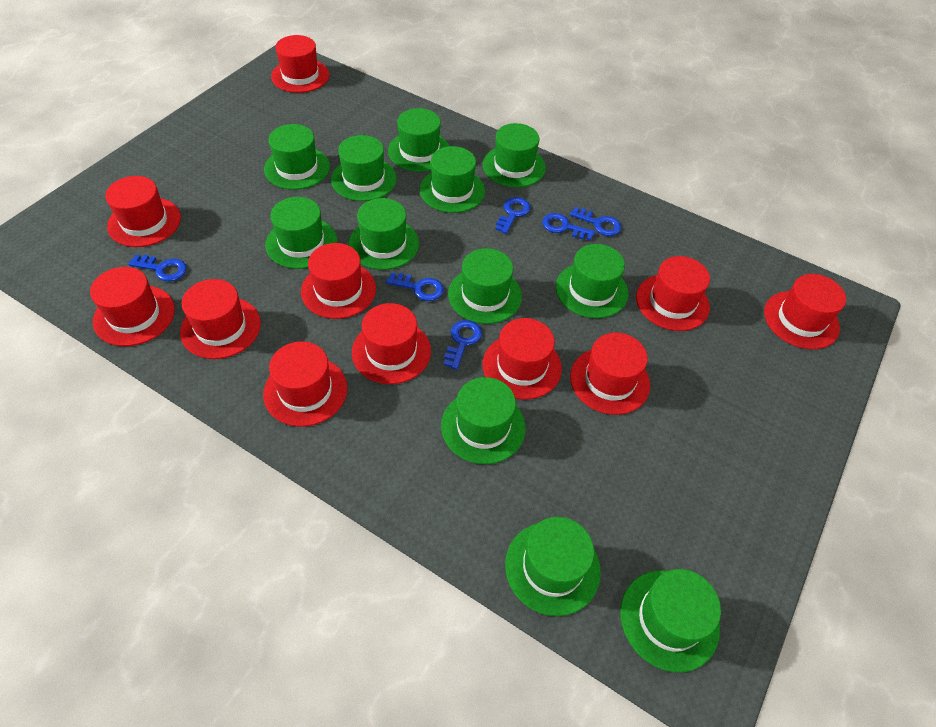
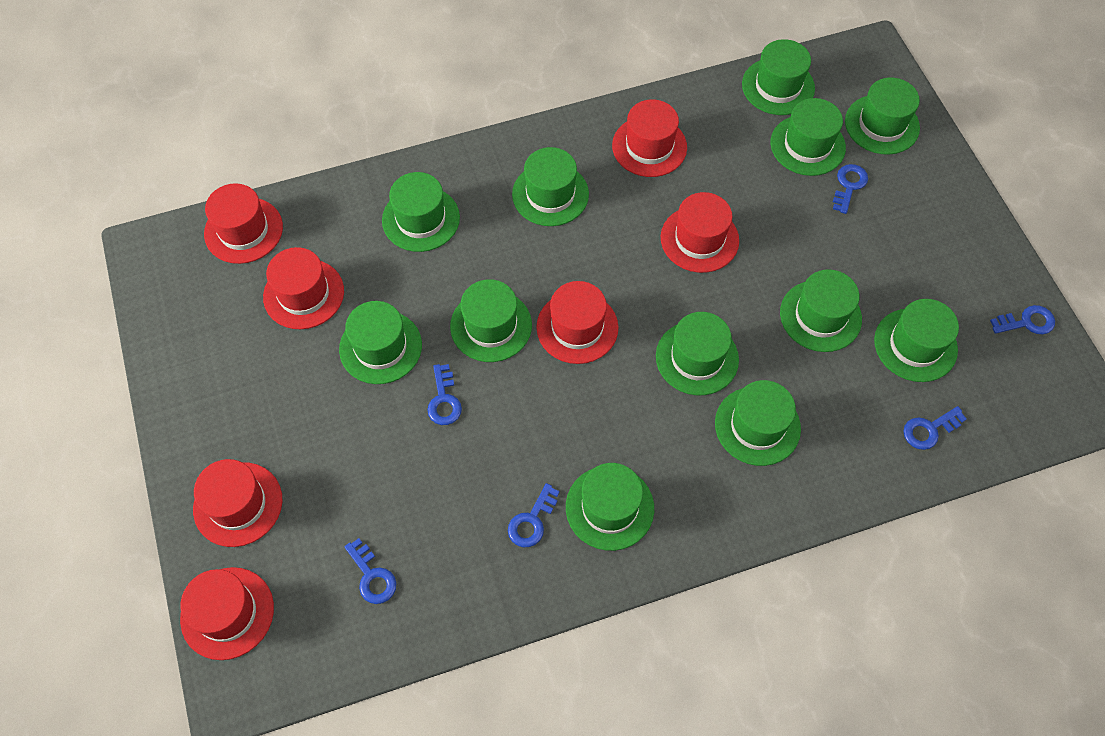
red hat: 11 -> 7

